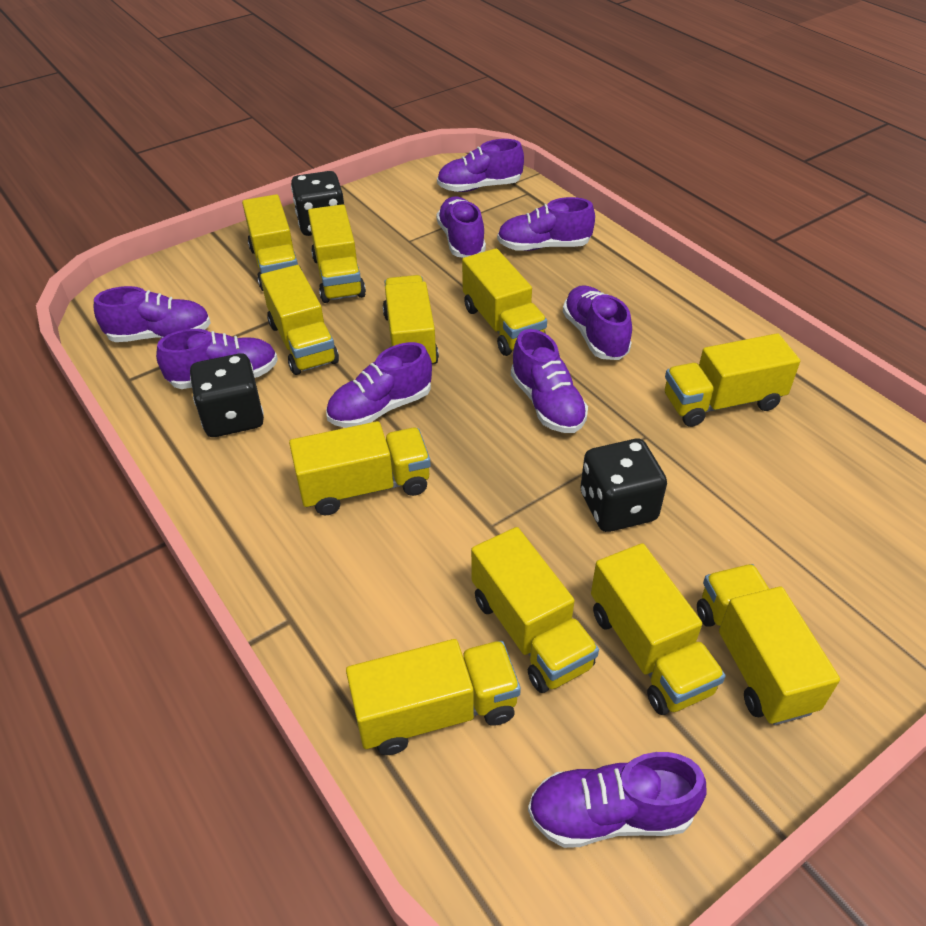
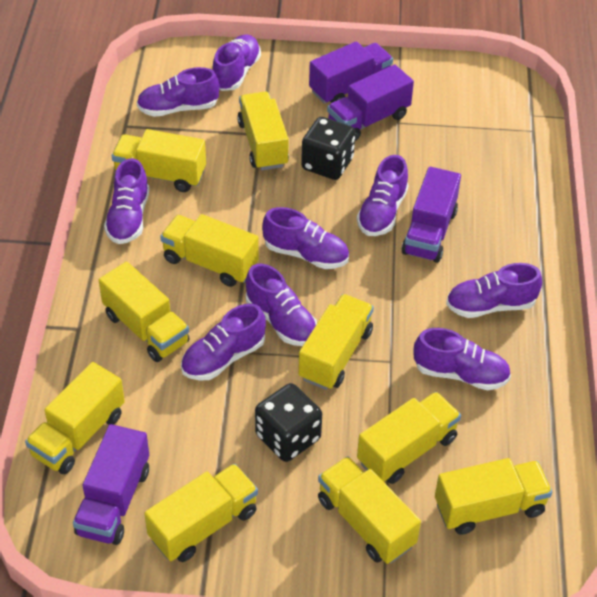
black dice: 3 -> 2
purple truck: 0 -> 4
yellow truck: 11 -> 10

